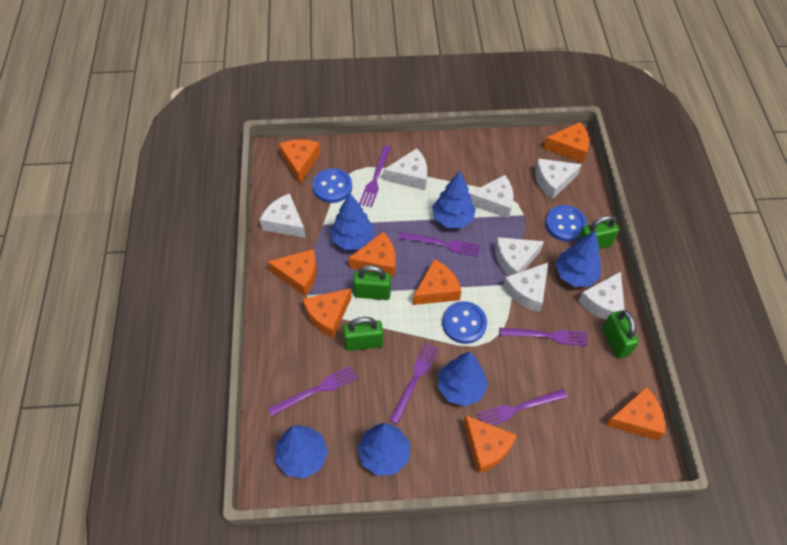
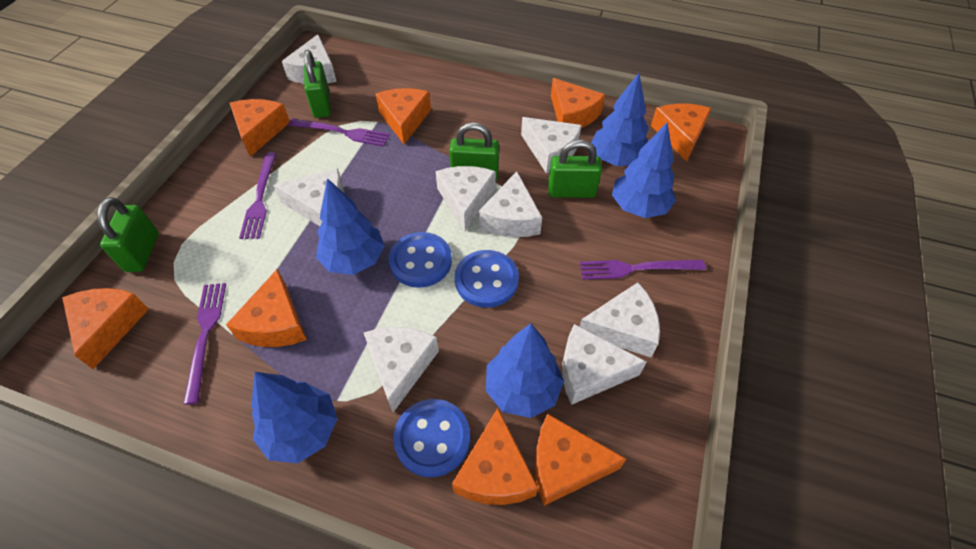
blue tree: 6 -> 5
purple fork: 6 -> 4
white cheese: 7 -> 8

